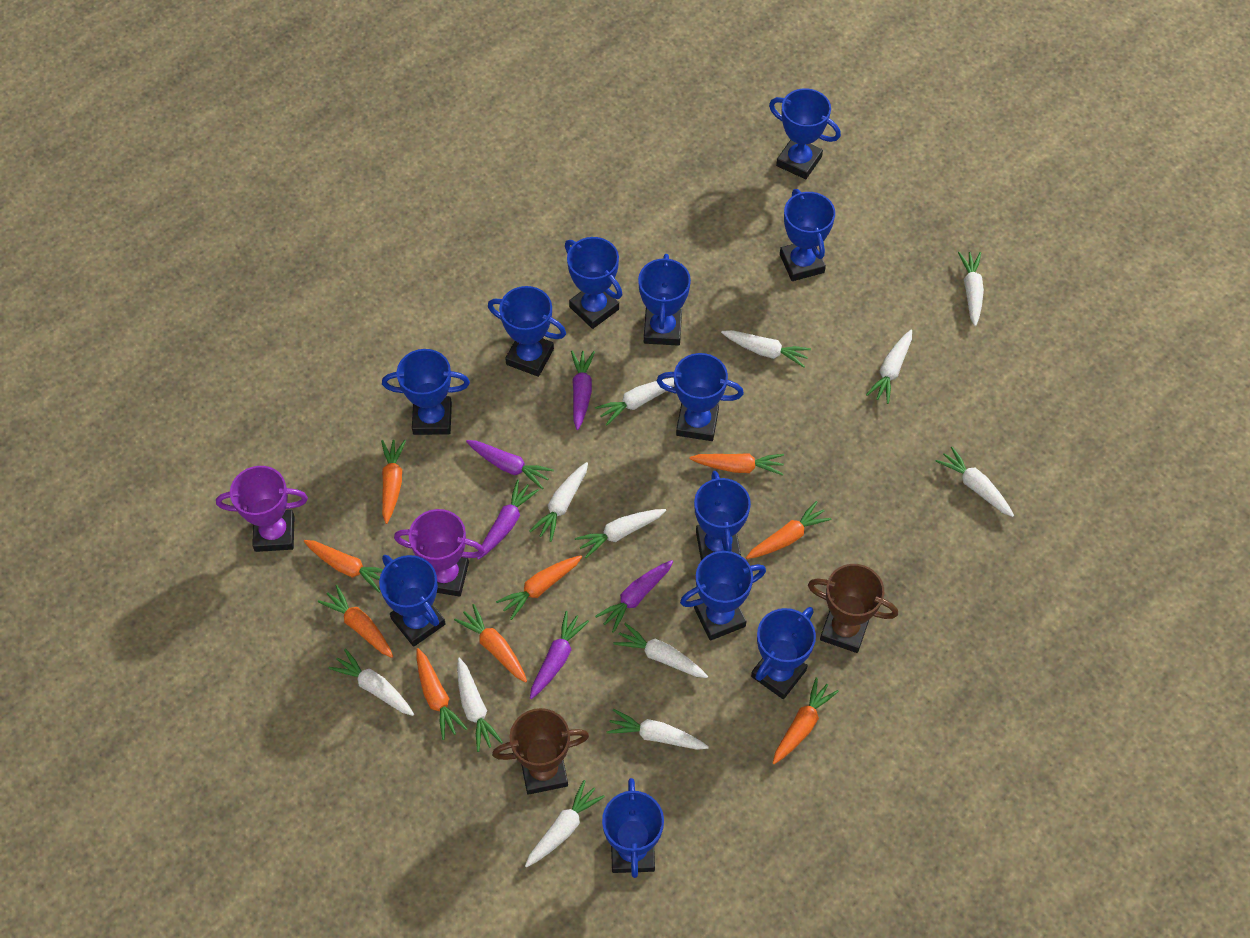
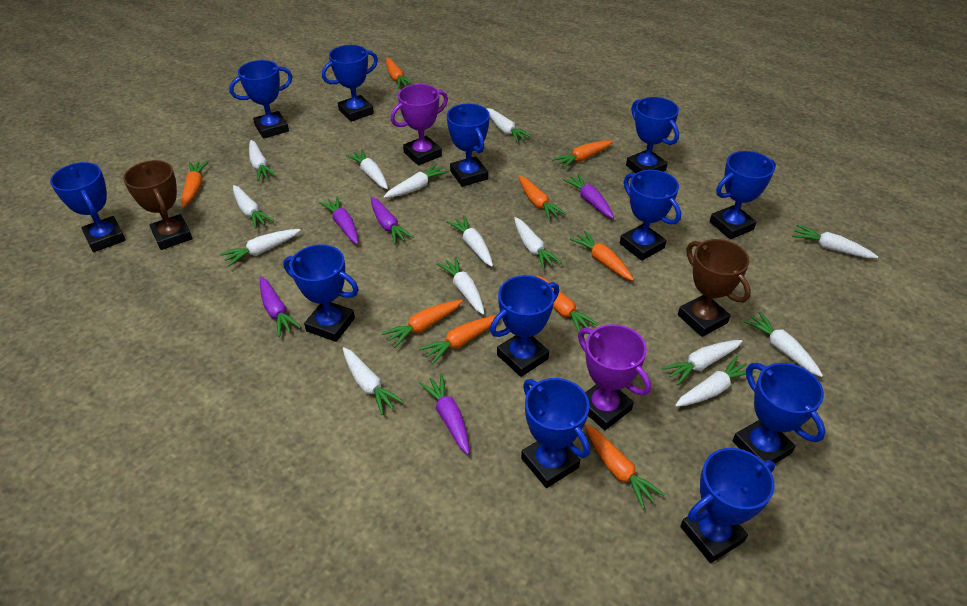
white carrot: 12 -> 14

